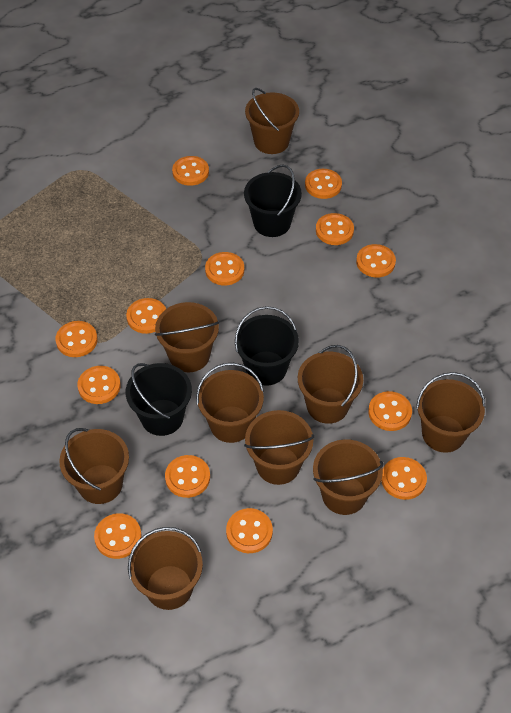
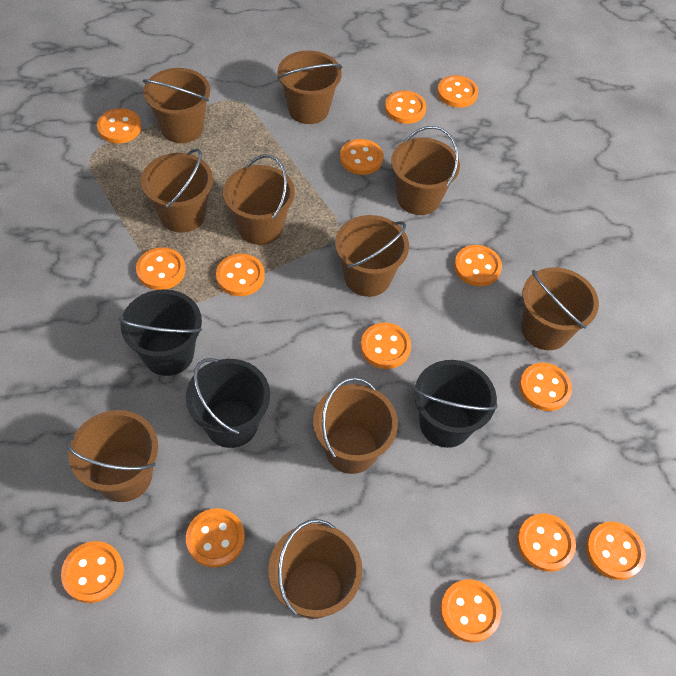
brown bucket: 9 -> 10
orange button: 13 -> 14

